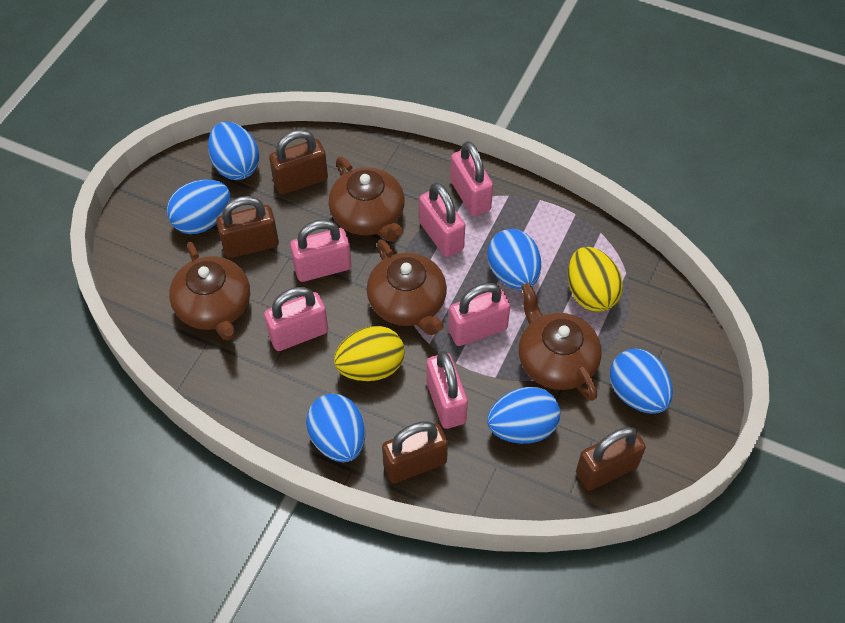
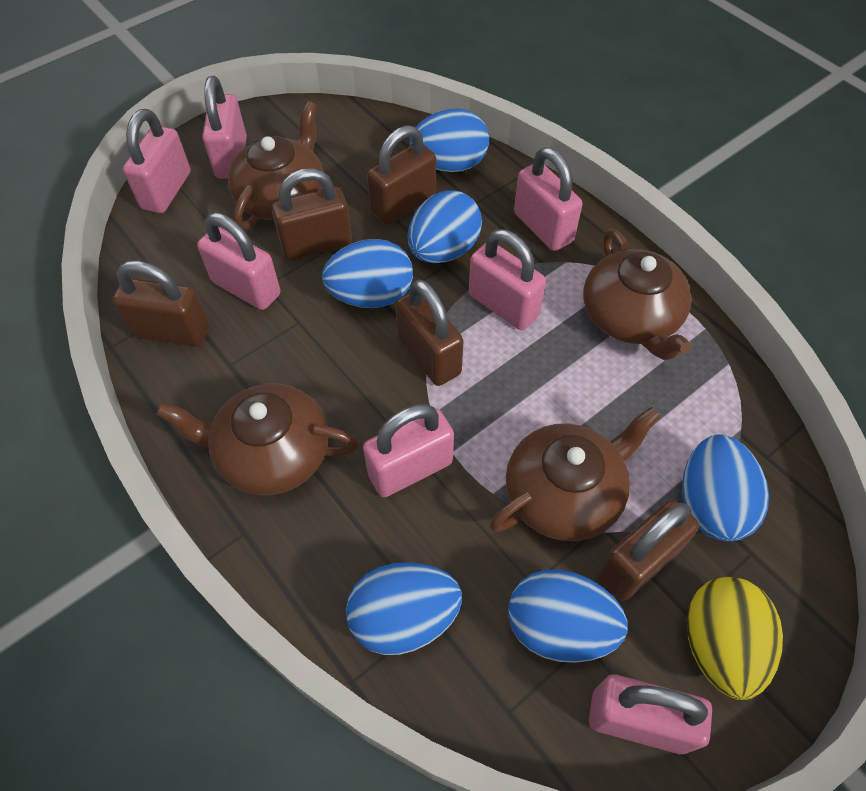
brown padlock: 4 -> 5
pink padlock: 6 -> 7
yellow egg: 2 -> 1

